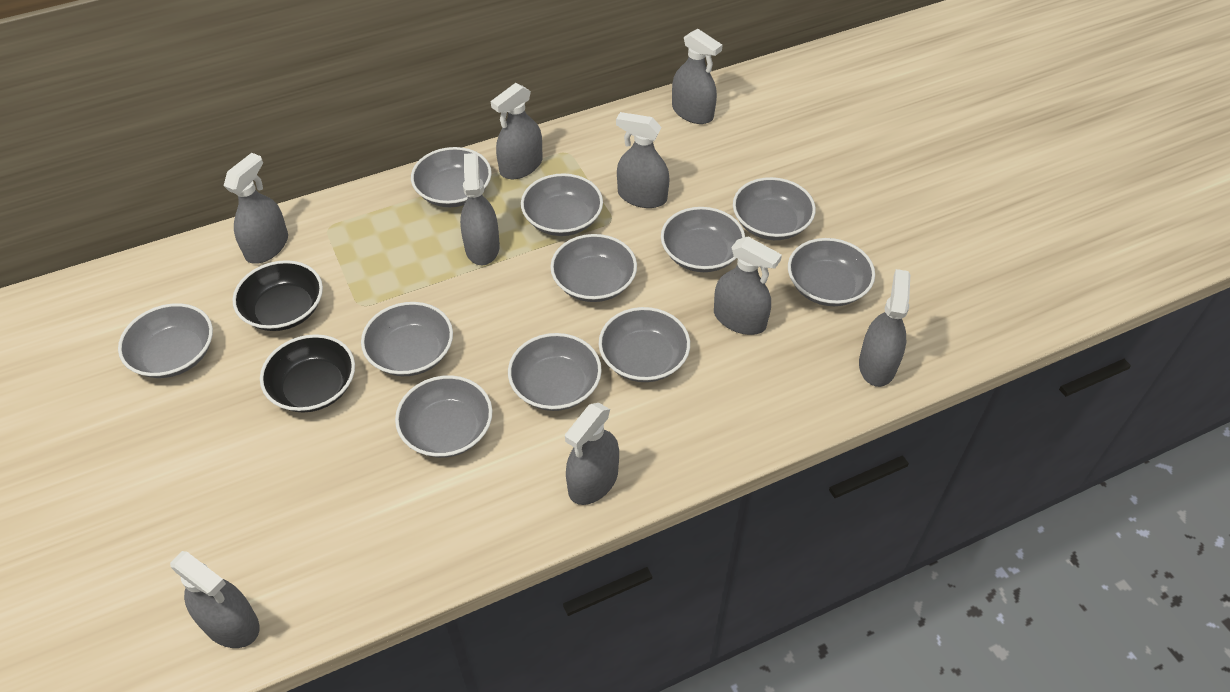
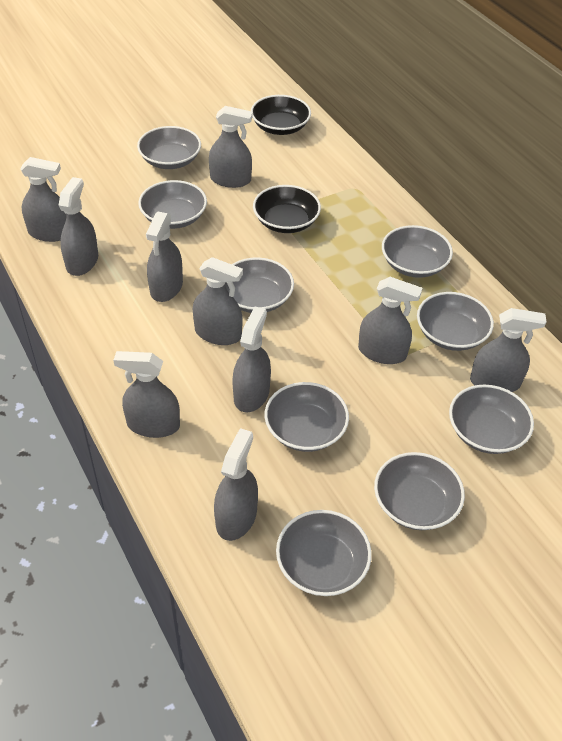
grey bowl: 11 -> 9
grey spray bottle: 9 -> 10

